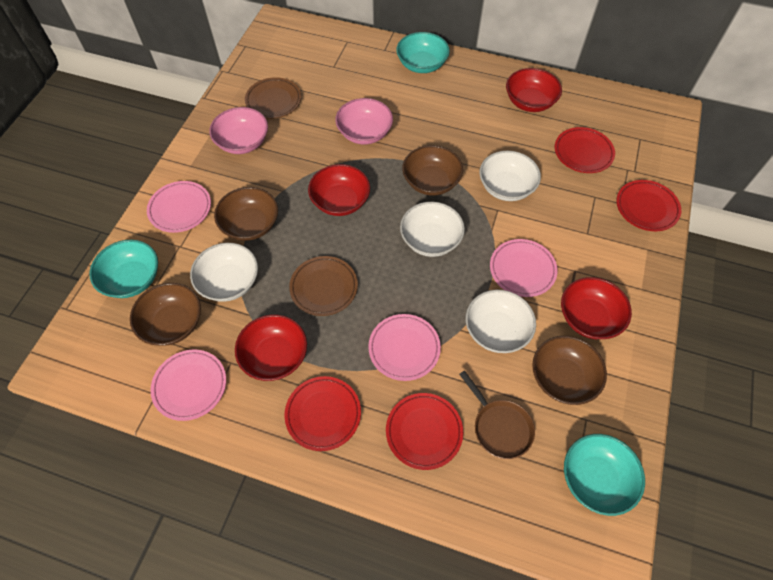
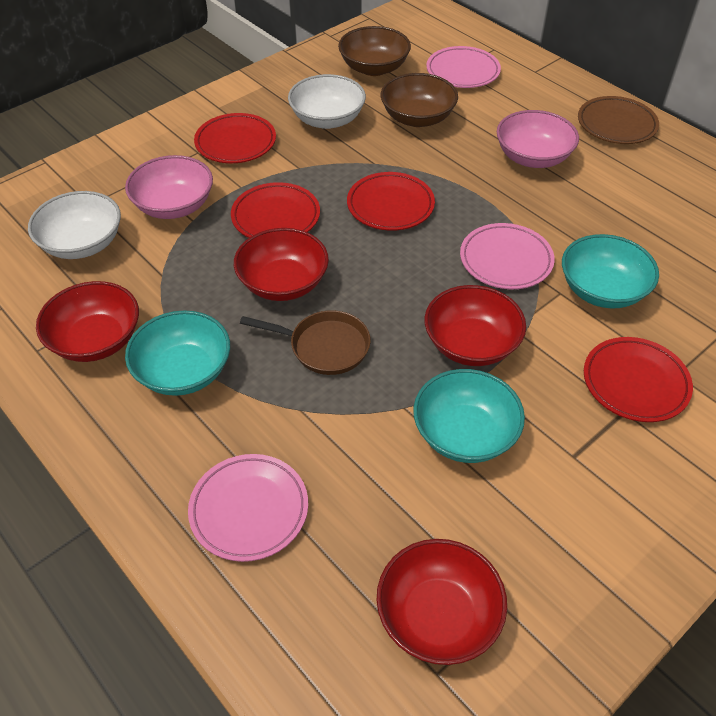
brown bowl: 4 -> 2
brown plate: 2 -> 1
pink plate: 4 -> 3
white bowl: 4 -> 2

